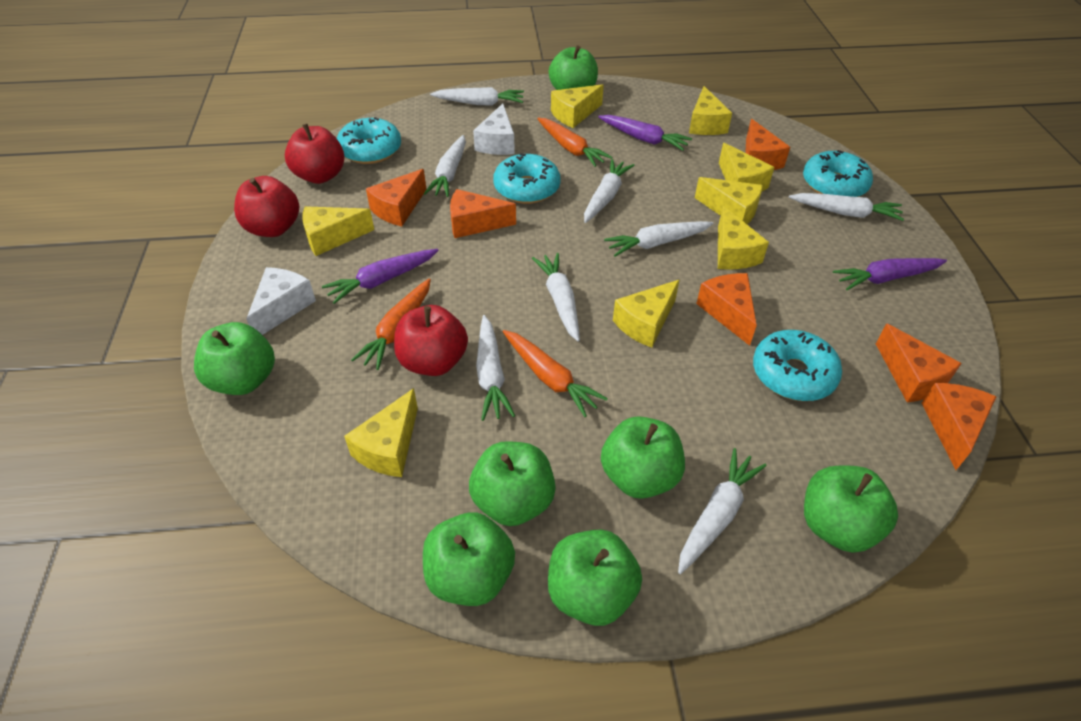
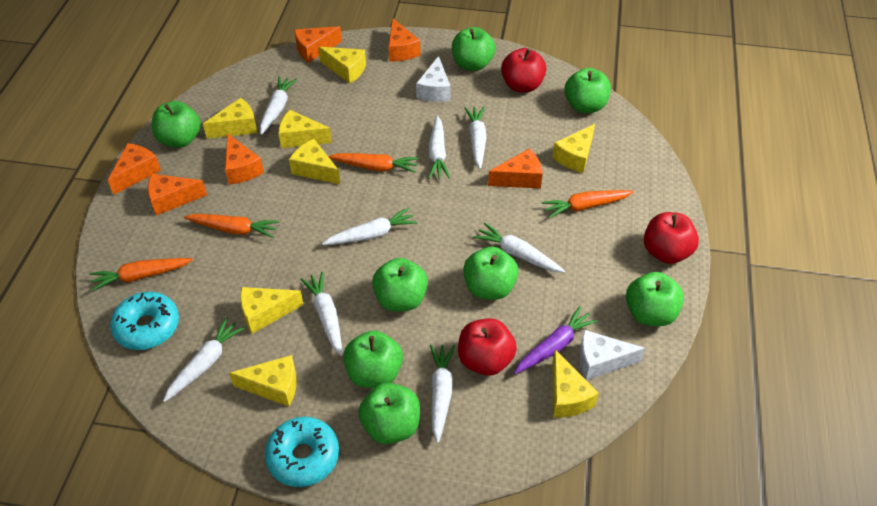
green apple: 7 -> 8
orange carrot: 3 -> 4
purple carrot: 3 -> 1
turquoise donut: 4 -> 2

